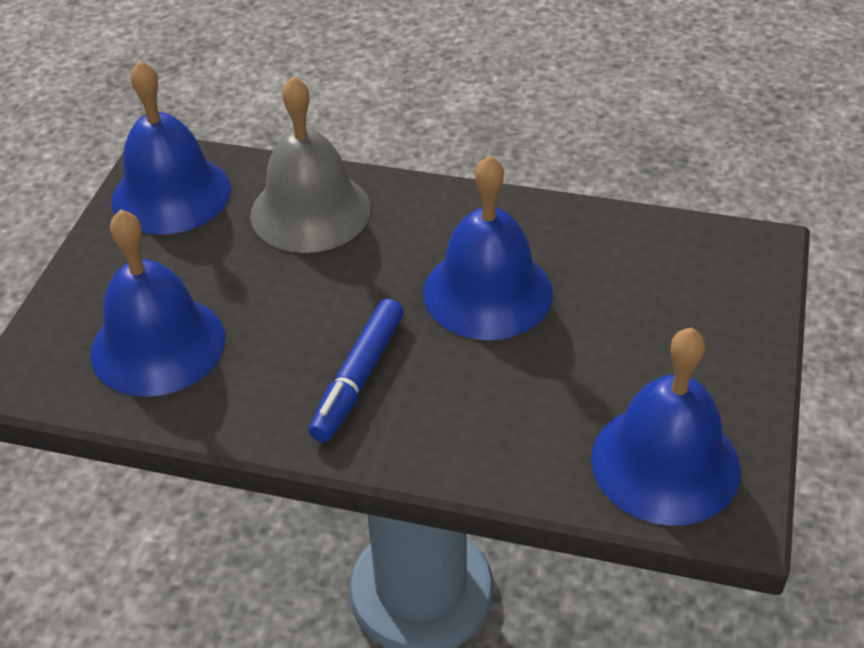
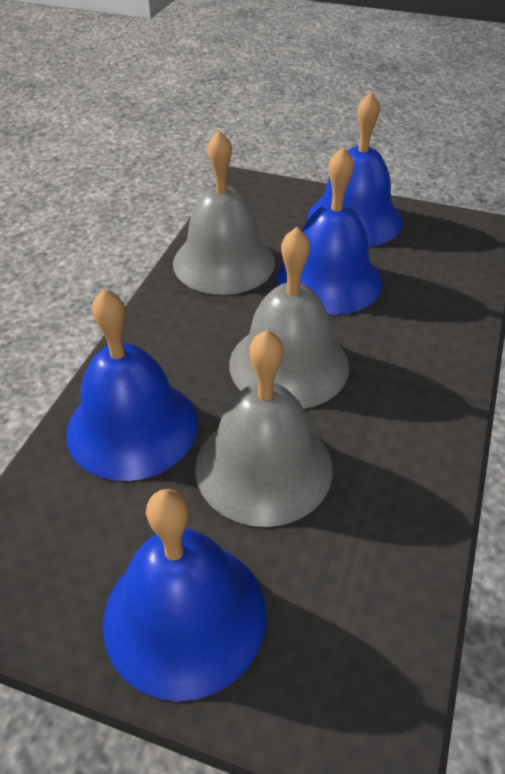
blue marker: 1 -> 0
grey bell: 1 -> 3

